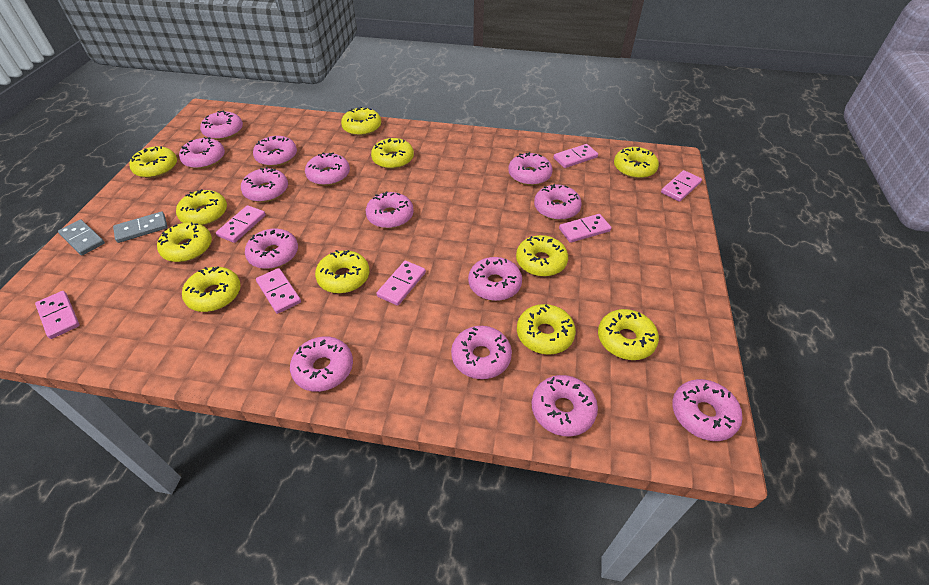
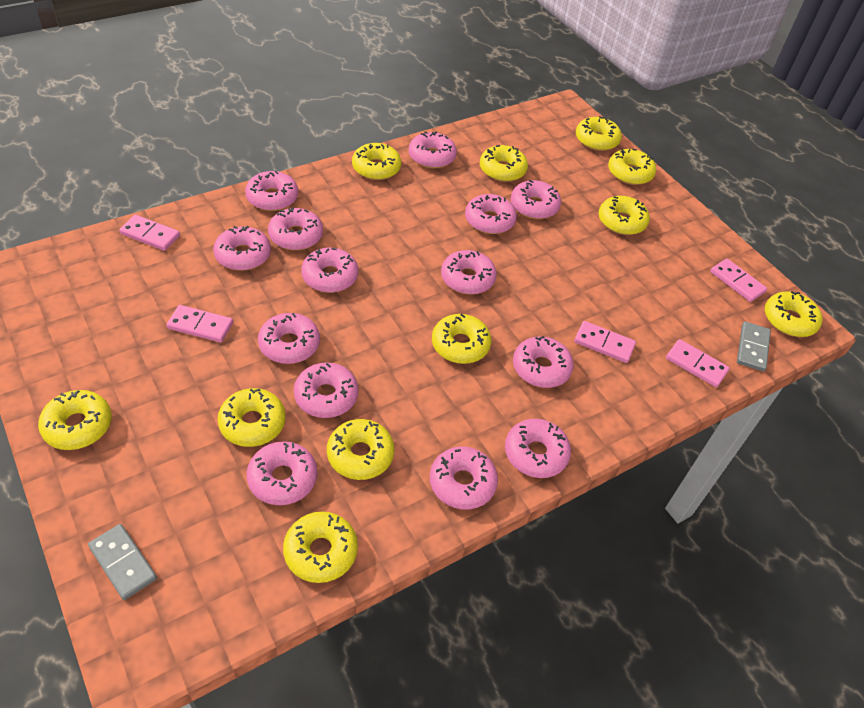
pink domino: 7 -> 5

